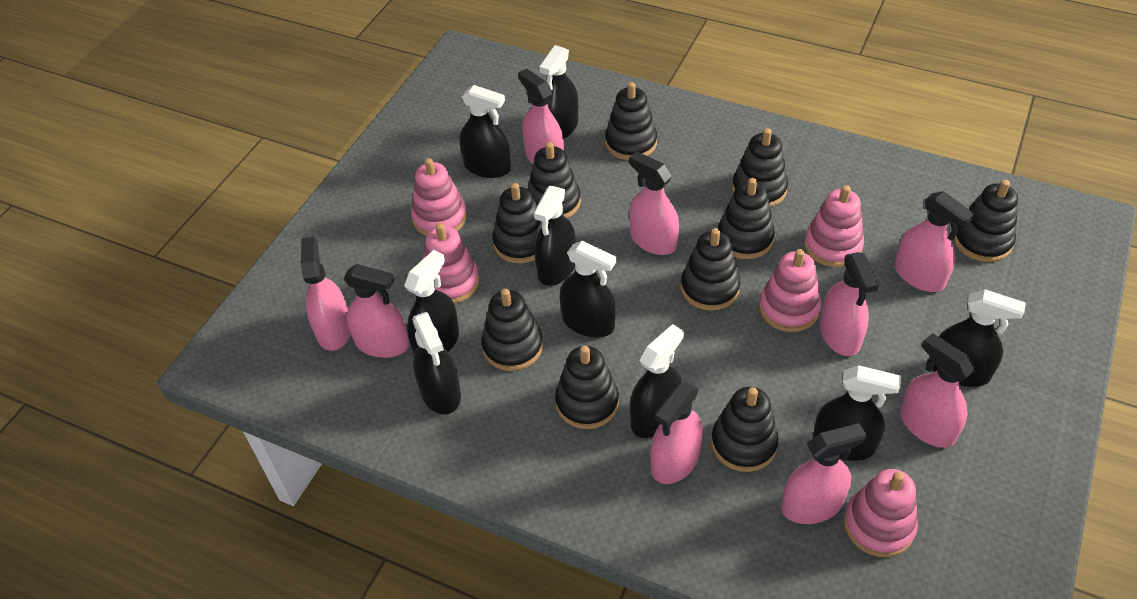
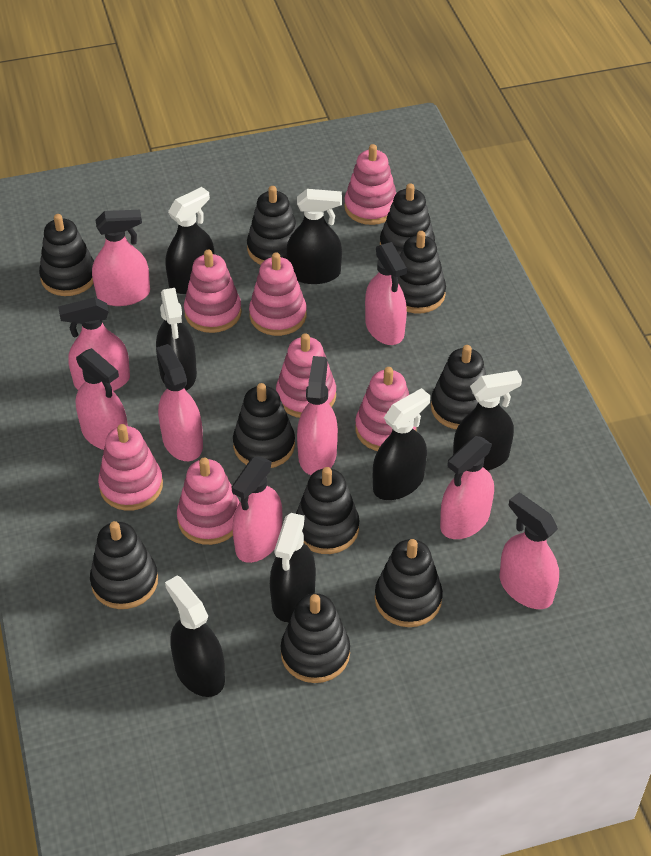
black spray bottle: 9 -> 7
pink stacking toy: 5 -> 7

